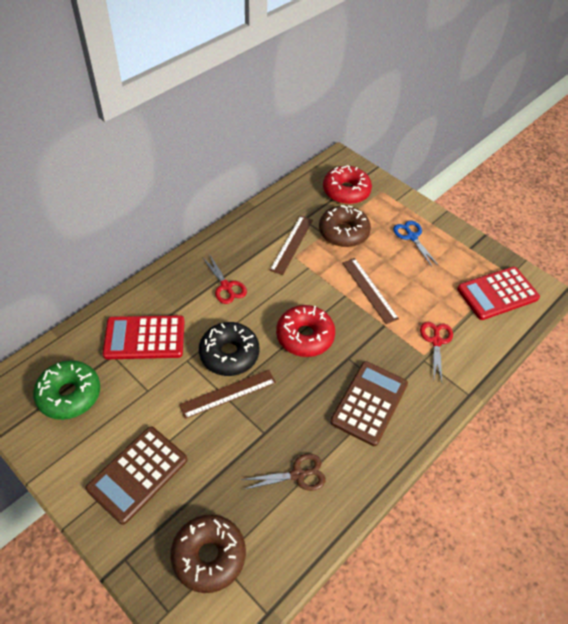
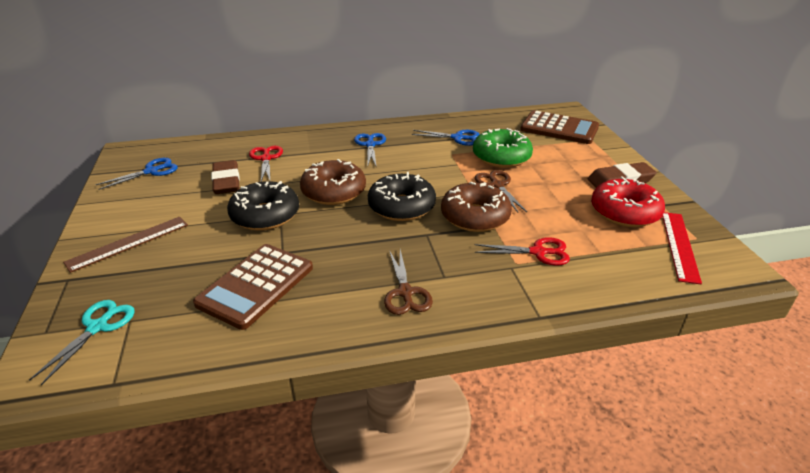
black donut: 1 -> 2
blue scissors: 1 -> 3
brown eraser: 0 -> 2
brown ruler: 3 -> 1
brown scissors: 1 -> 2
red calculator: 2 -> 0
red donut: 2 -> 1
red ruler: 0 -> 1
turquoise scissors: 0 -> 1

